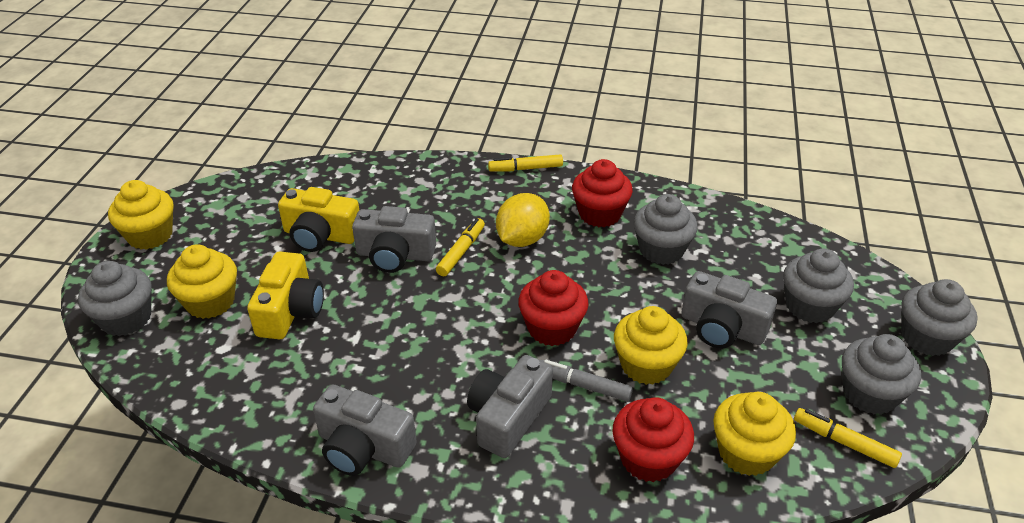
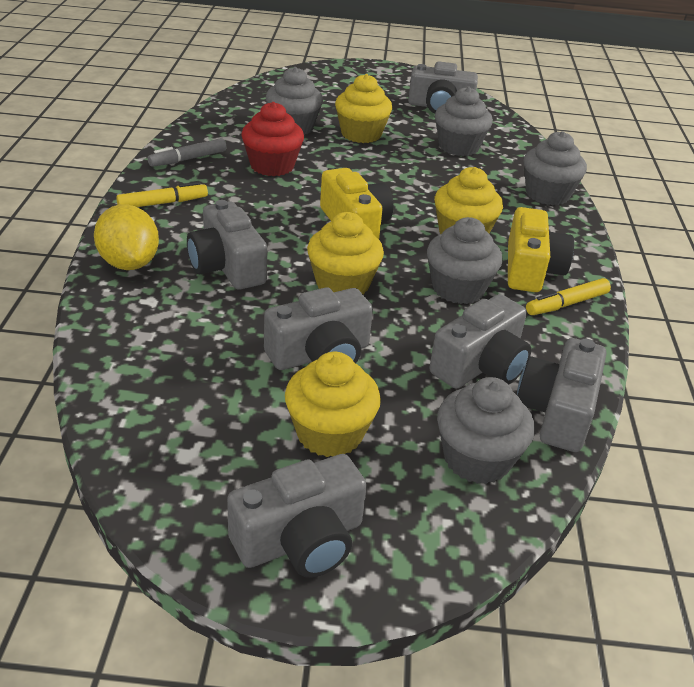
grey camera: 4 -> 6
red cupcake: 3 -> 1
yellow marker: 3 -> 2

